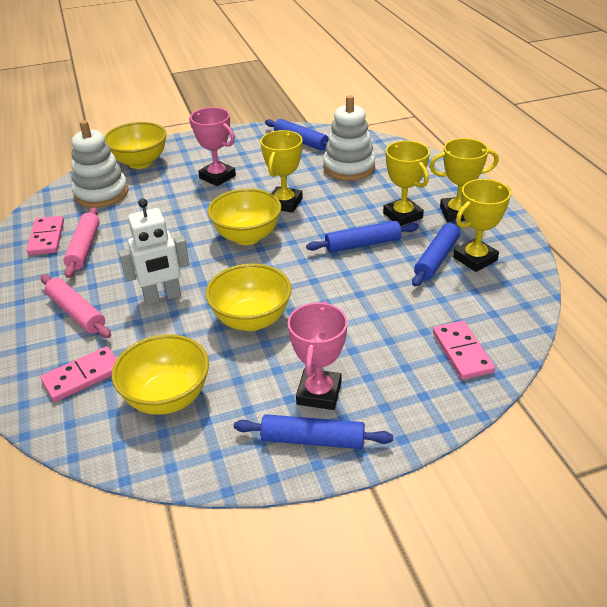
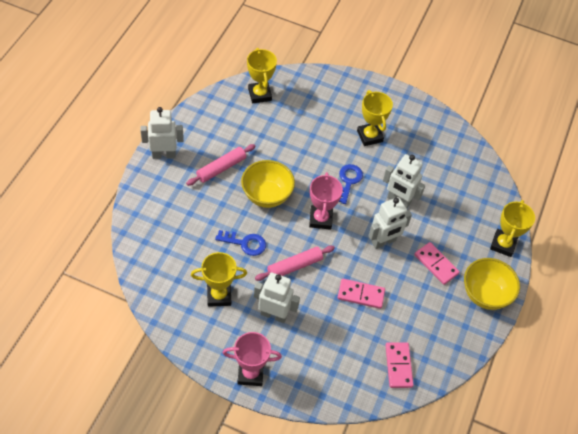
blue key: 0 -> 2
blue rolling pin: 4 -> 0
white robot: 1 -> 4
white stacking toy: 2 -> 0
yellow bowl: 4 -> 2

